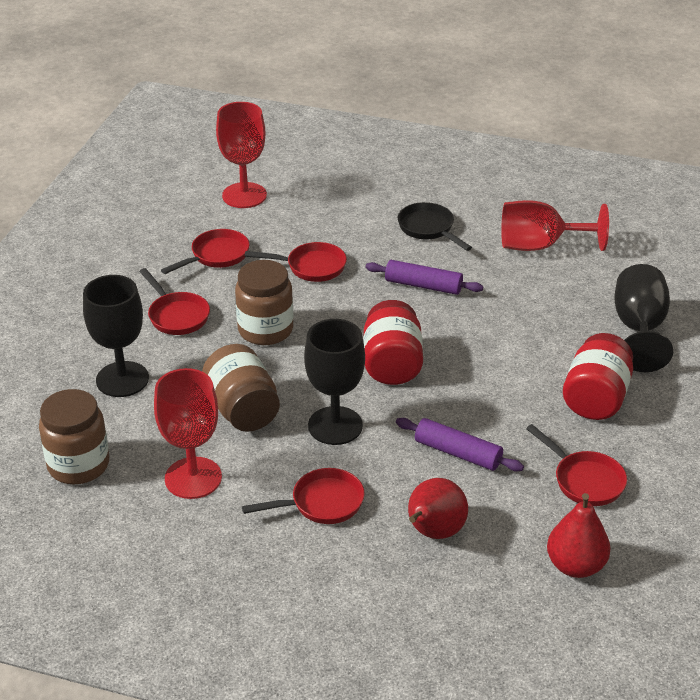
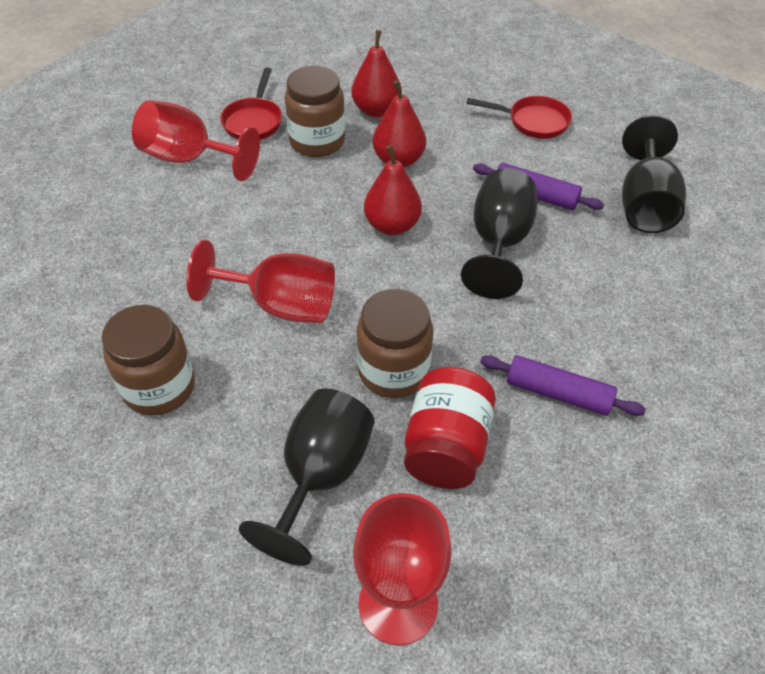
black pan: 1 -> 0
red jar: 2 -> 1
red pan: 5 -> 2
red pear: 2 -> 3

